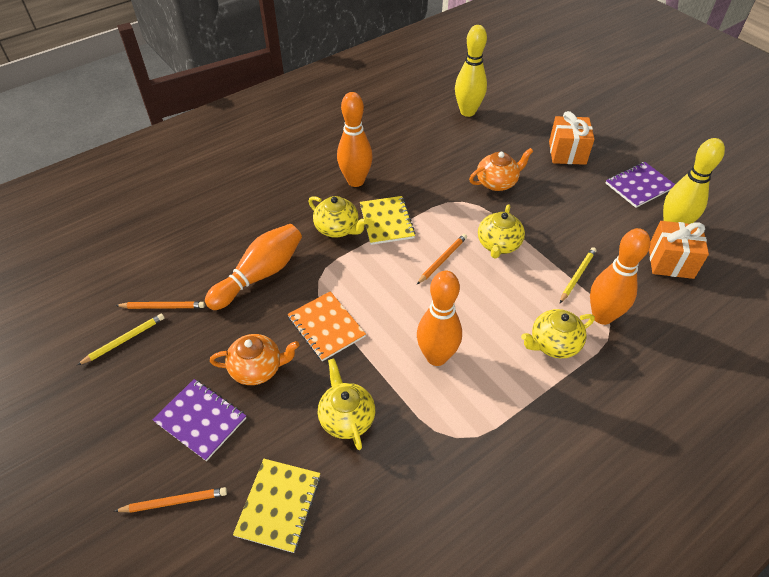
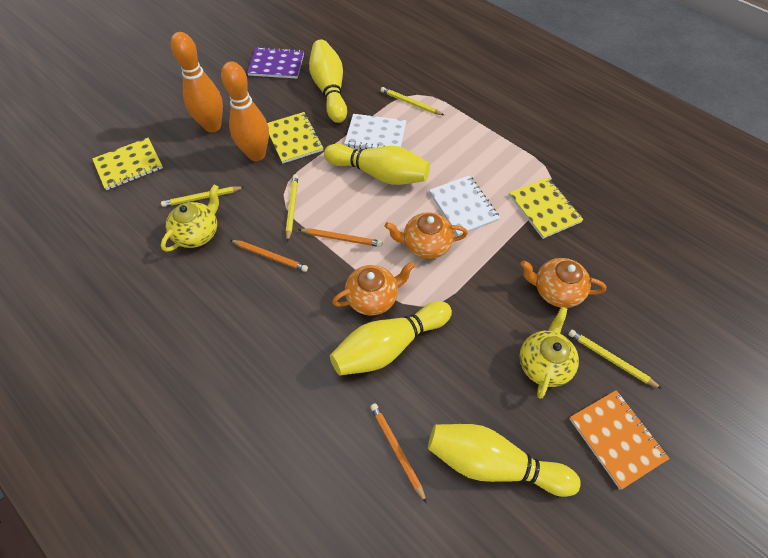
orange bowling pin: 4 -> 2
orange gift: 2 -> 0
orange teapot: 2 -> 3
purple notebook: 2 -> 1
white notebook: 0 -> 2
yellow bowling pin: 2 -> 4
yellow notebook: 2 -> 3
yellow pencil: 2 -> 4
yellow teapot: 4 -> 2

